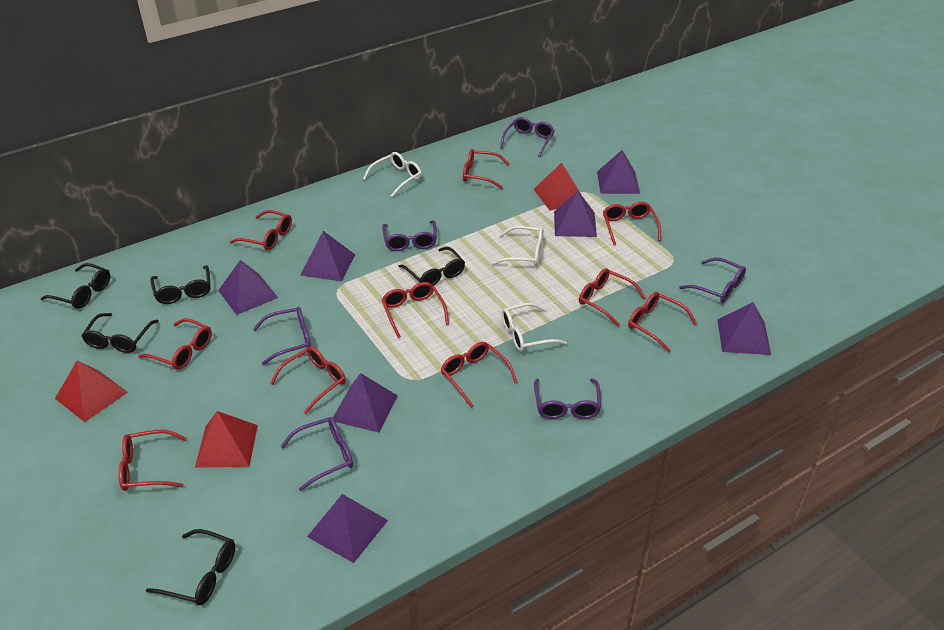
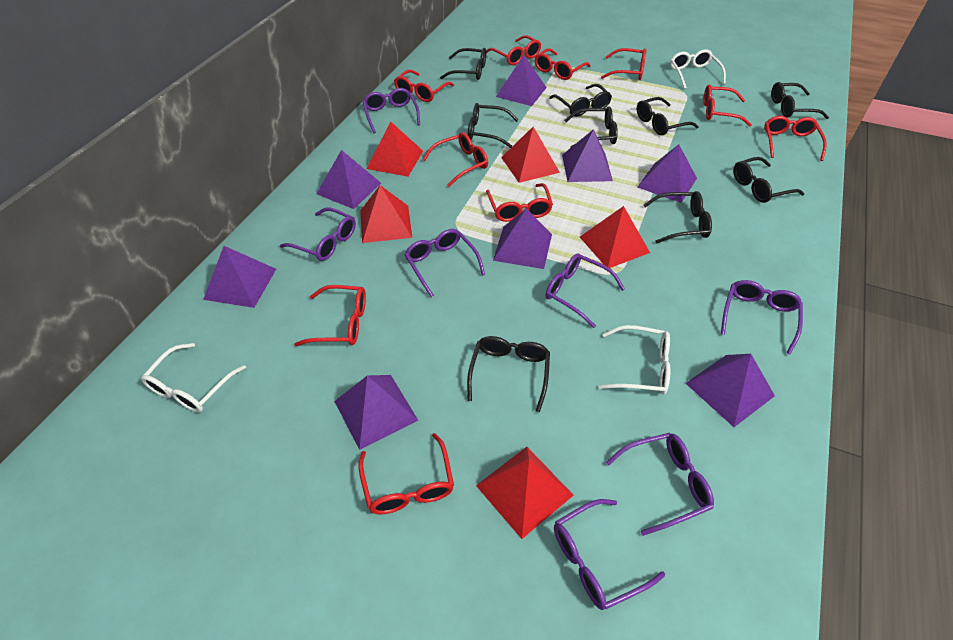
black glasses: 5 -> 9
purple glasses: 6 -> 7
purple pyramid: 7 -> 8
red pyramid: 3 -> 5

